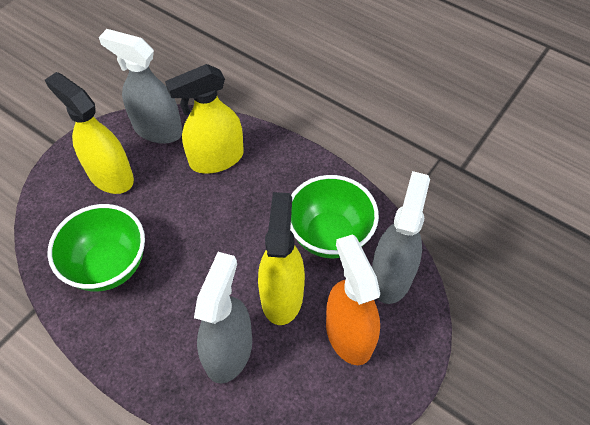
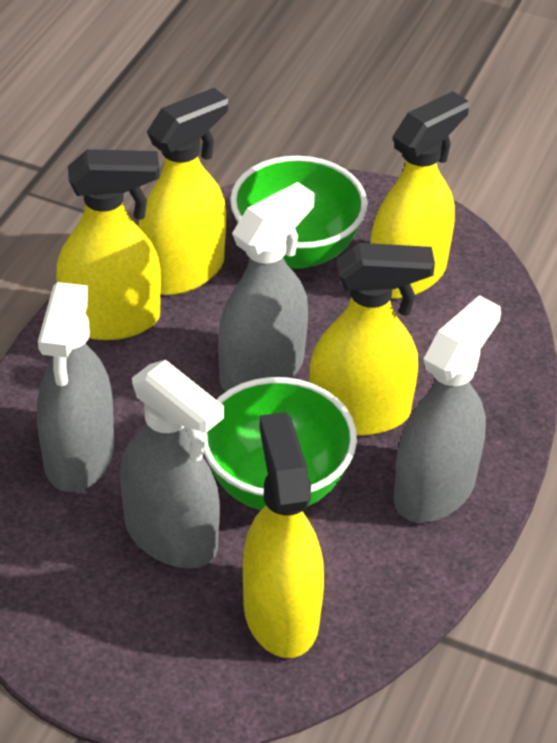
grey spray bottle: 3 -> 4
orange spray bottle: 1 -> 0
yellow spray bottle: 3 -> 5

